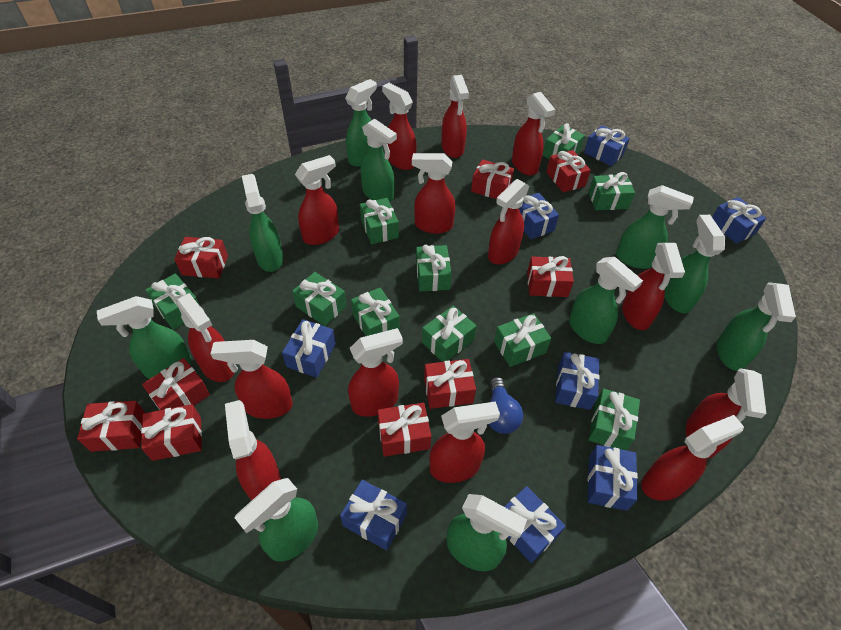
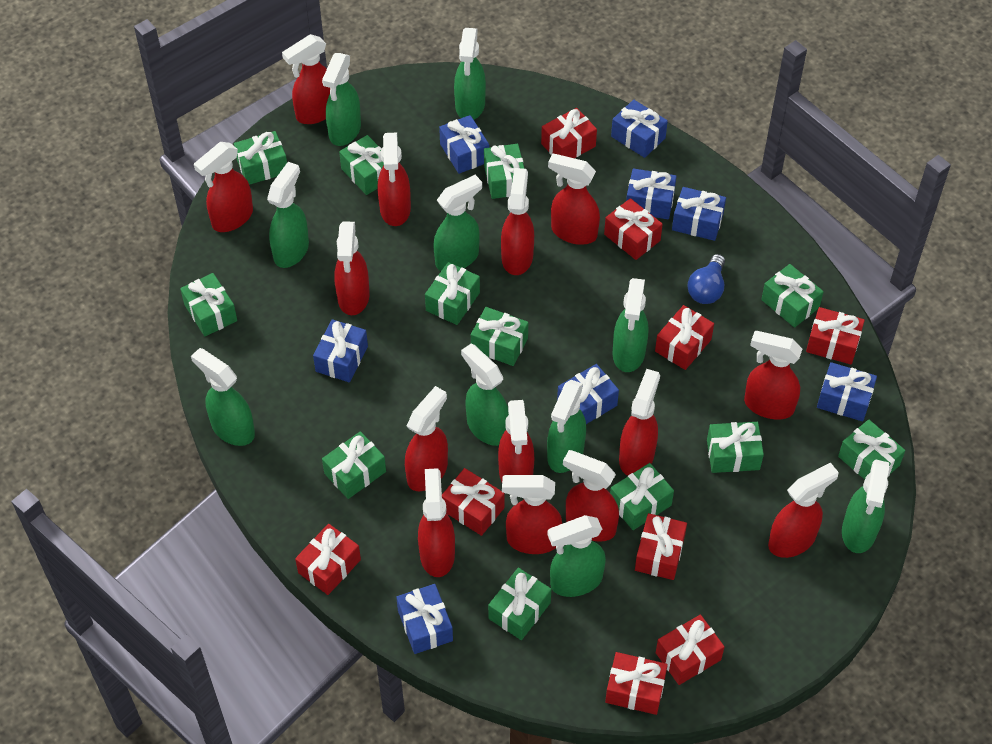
green gift: 10 -> 12

